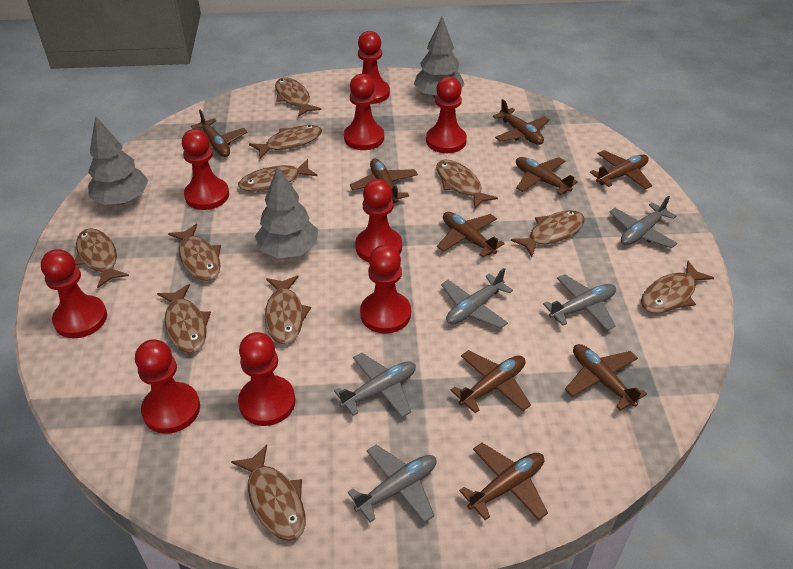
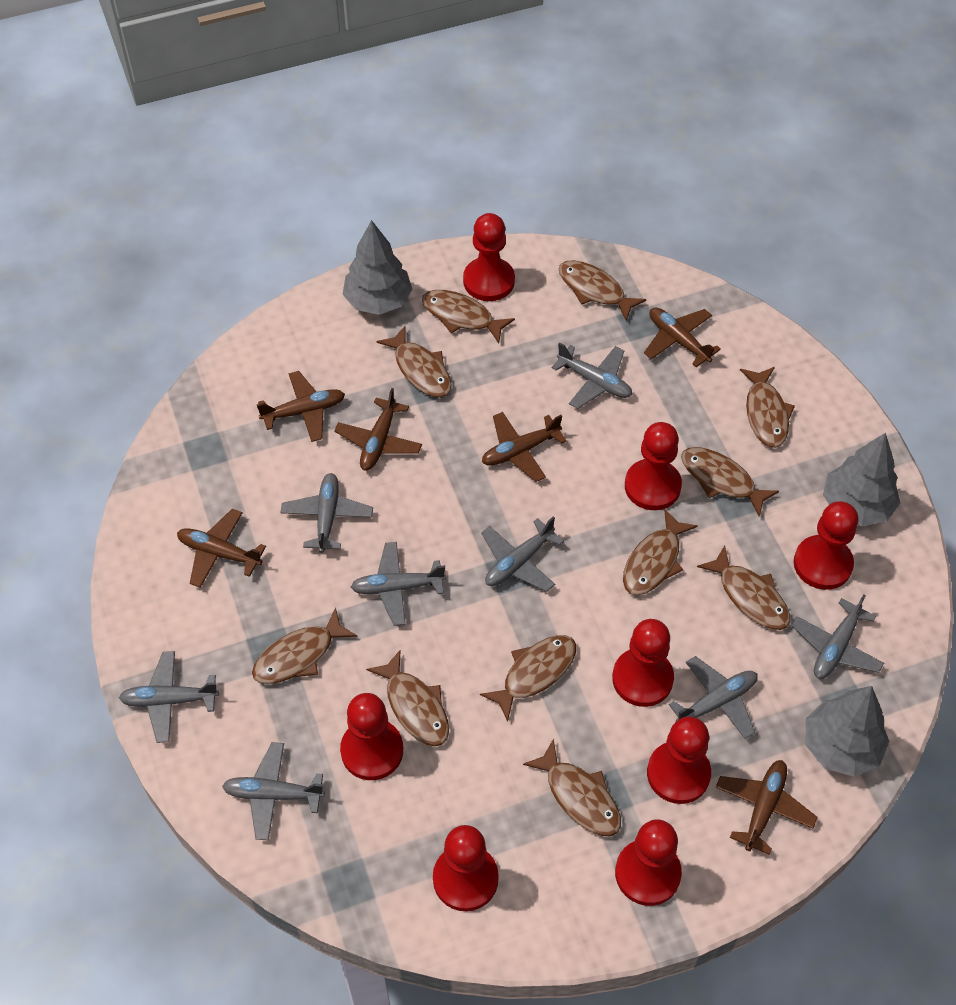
brown plane: 9 -> 6
grey plane: 5 -> 8
red pawn: 9 -> 8

